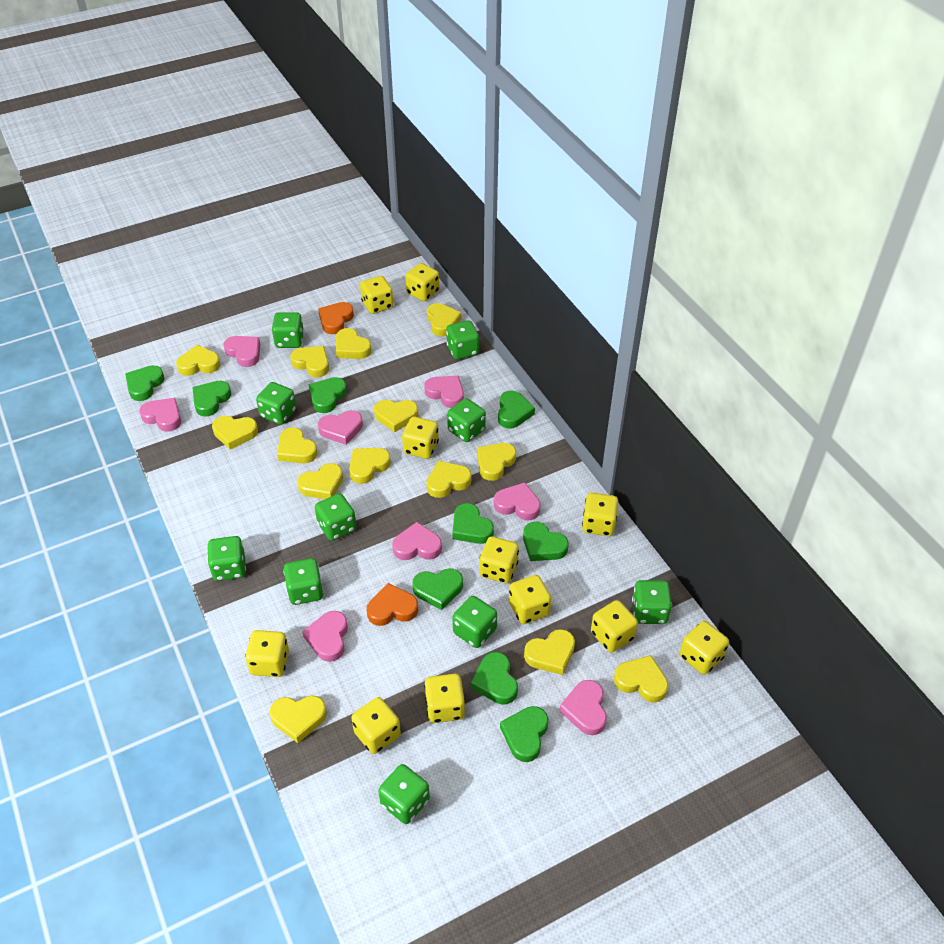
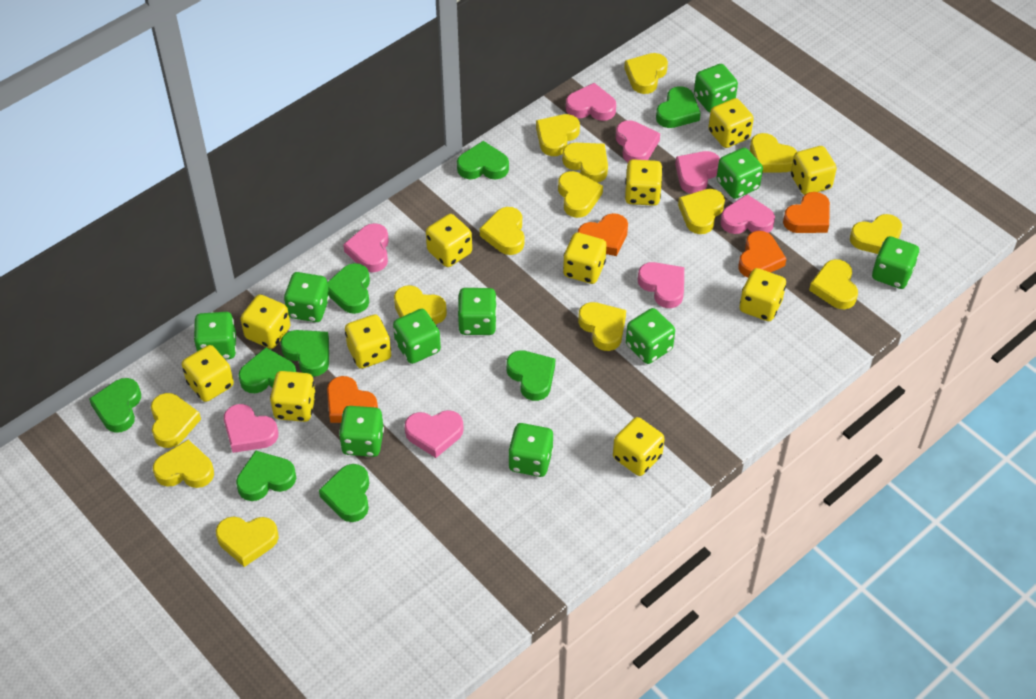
orange heart: 2 -> 4

